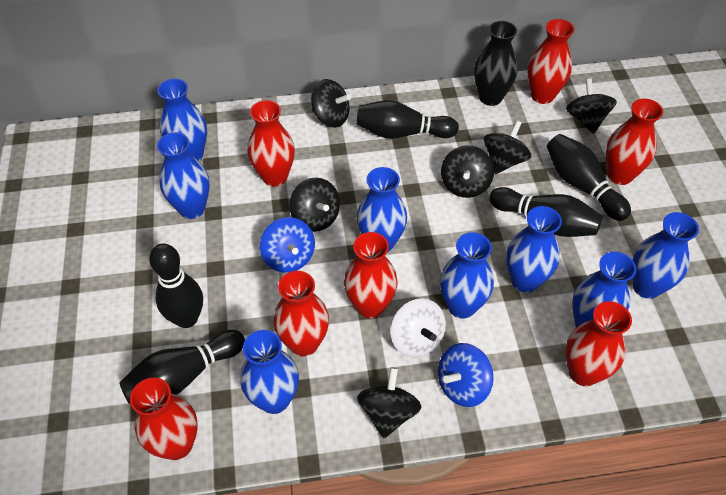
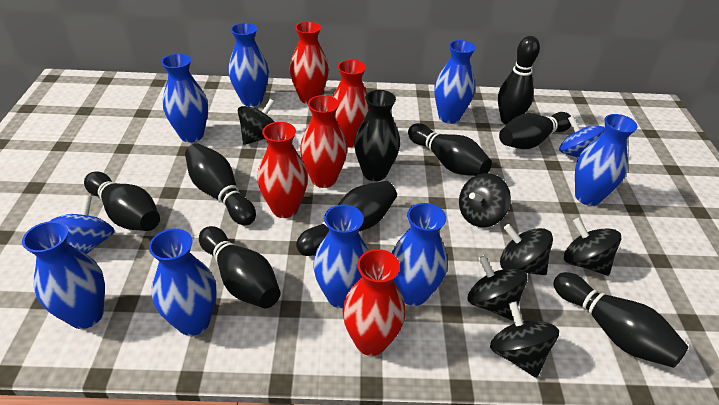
black bowling pin: 5 -> 8
red vase: 7 -> 5
white spinning top: 1 -> 0

